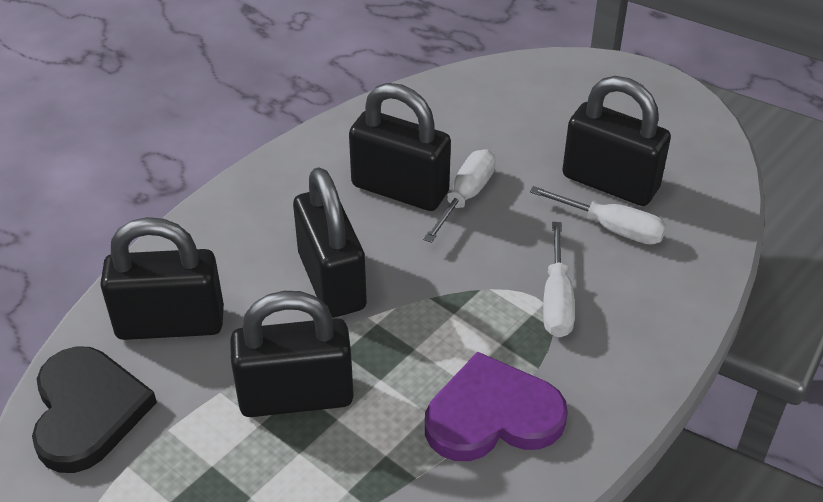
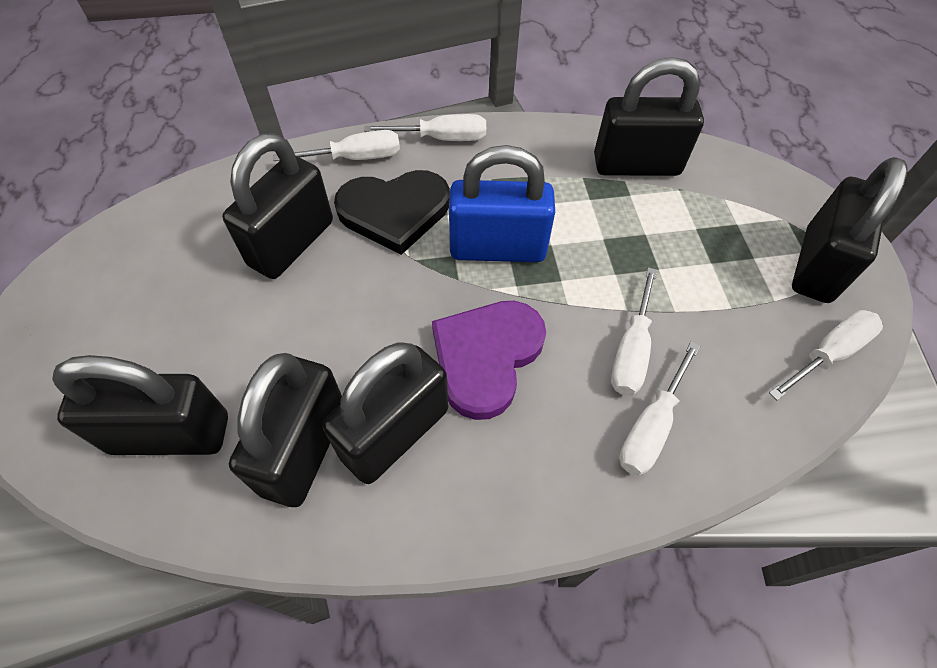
black padlock: 5 -> 6
blue padlock: 0 -> 1
white screwdriver: 3 -> 5

